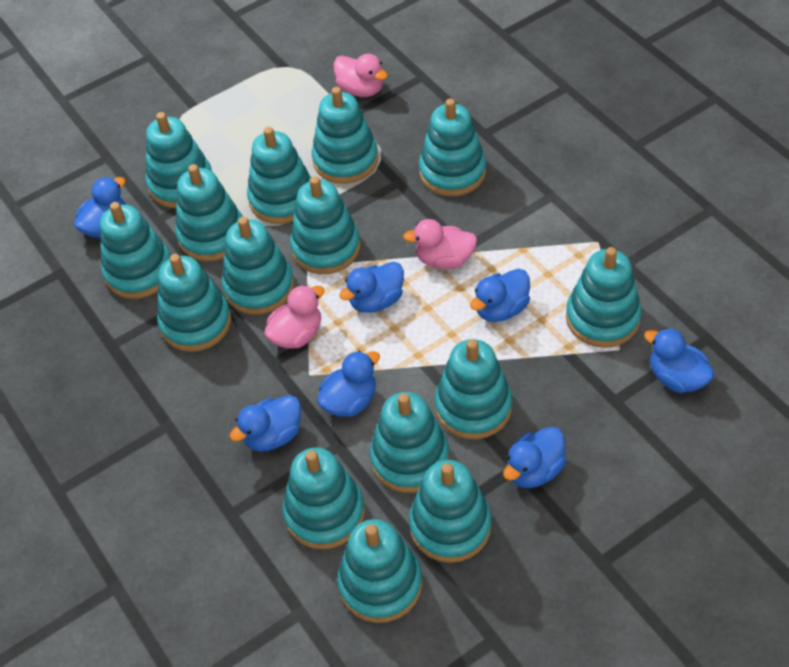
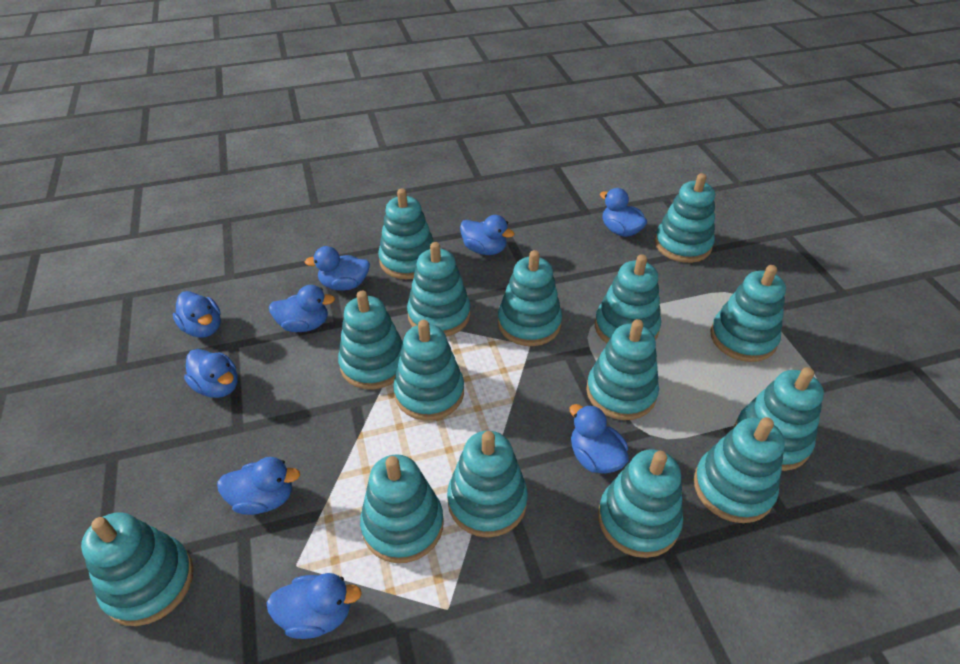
blue duck: 7 -> 9
pink duck: 3 -> 0

